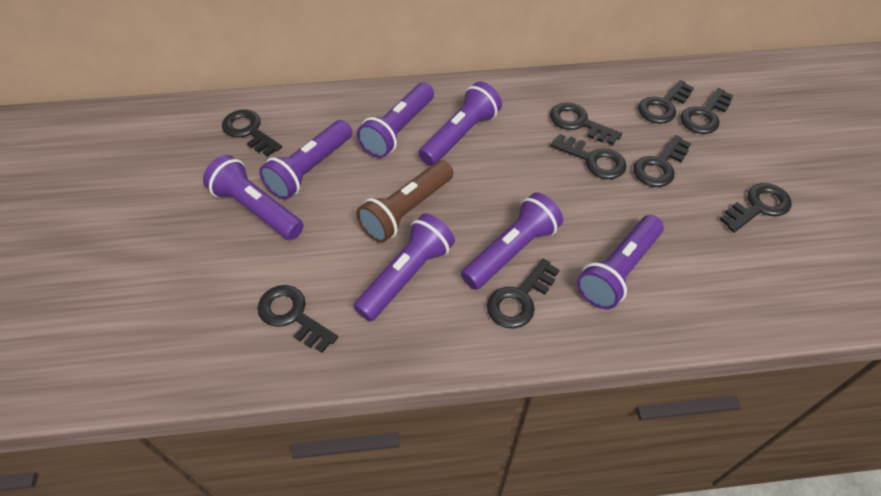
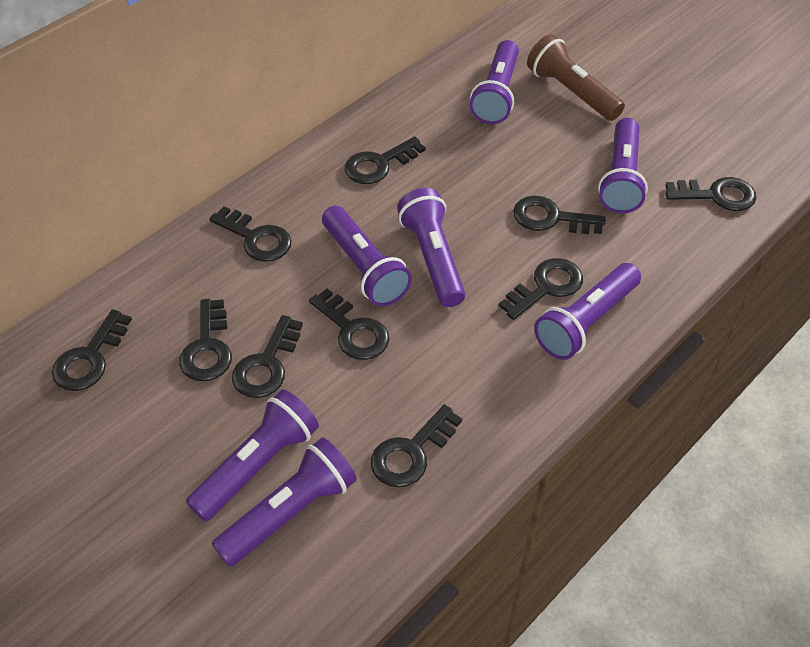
black key: 9 -> 10

